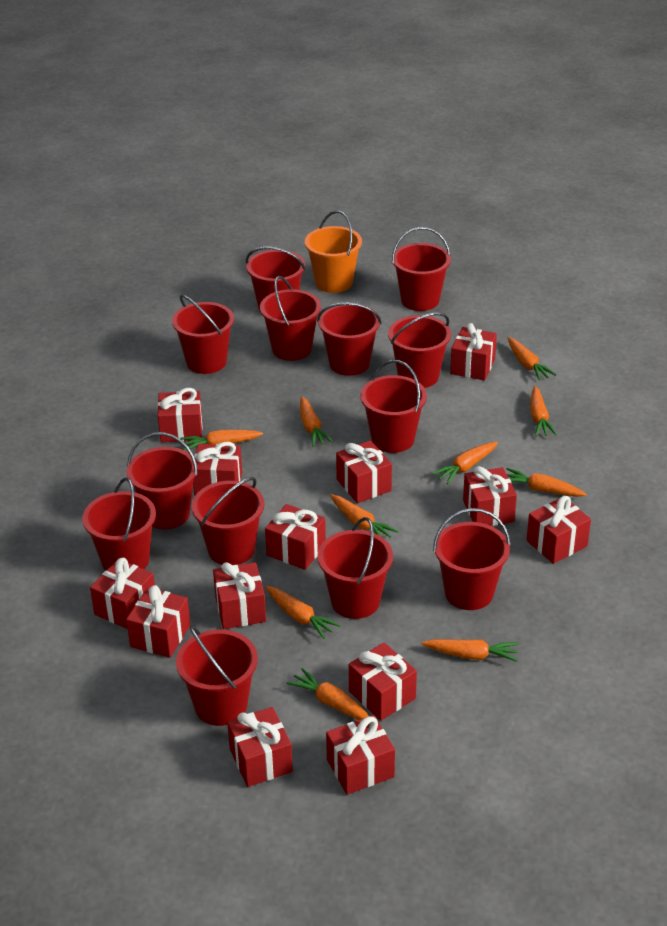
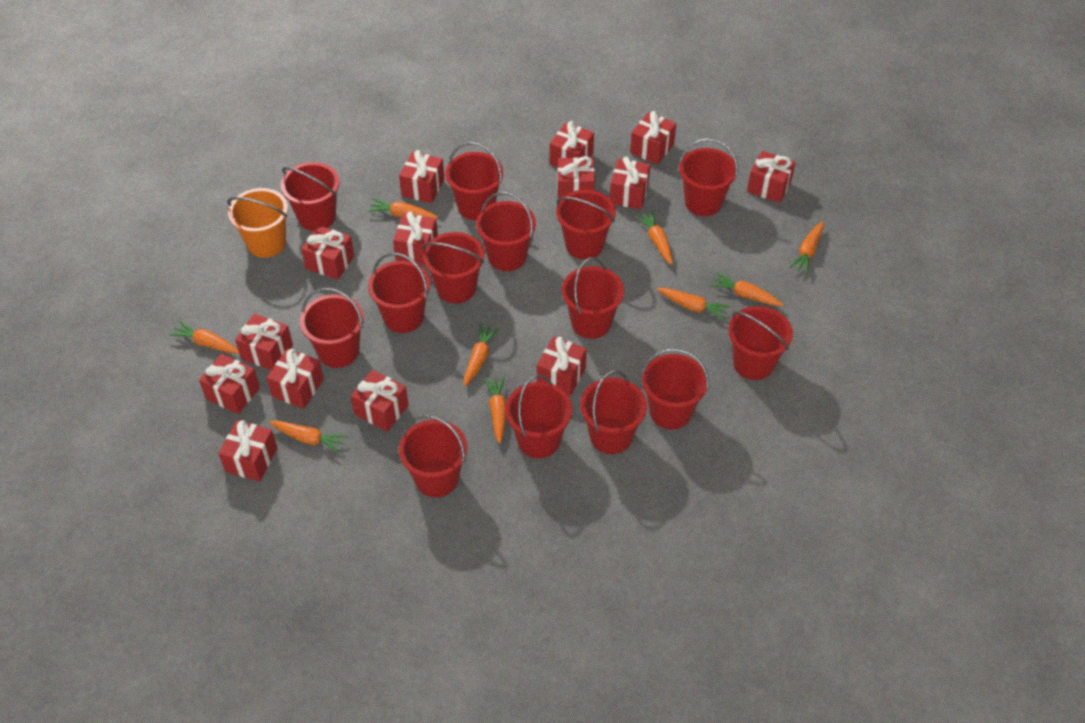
orange carrot: 10 -> 9
red bucket: 13 -> 14
red gift: 13 -> 14

